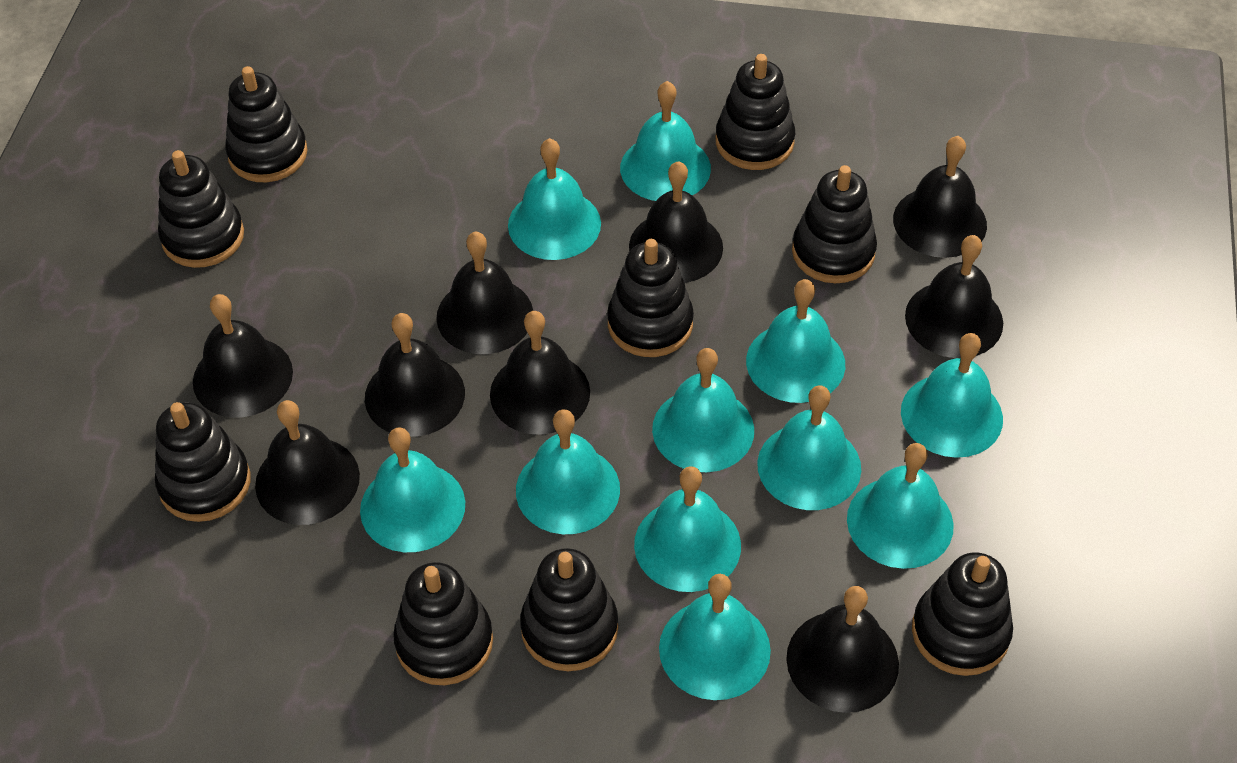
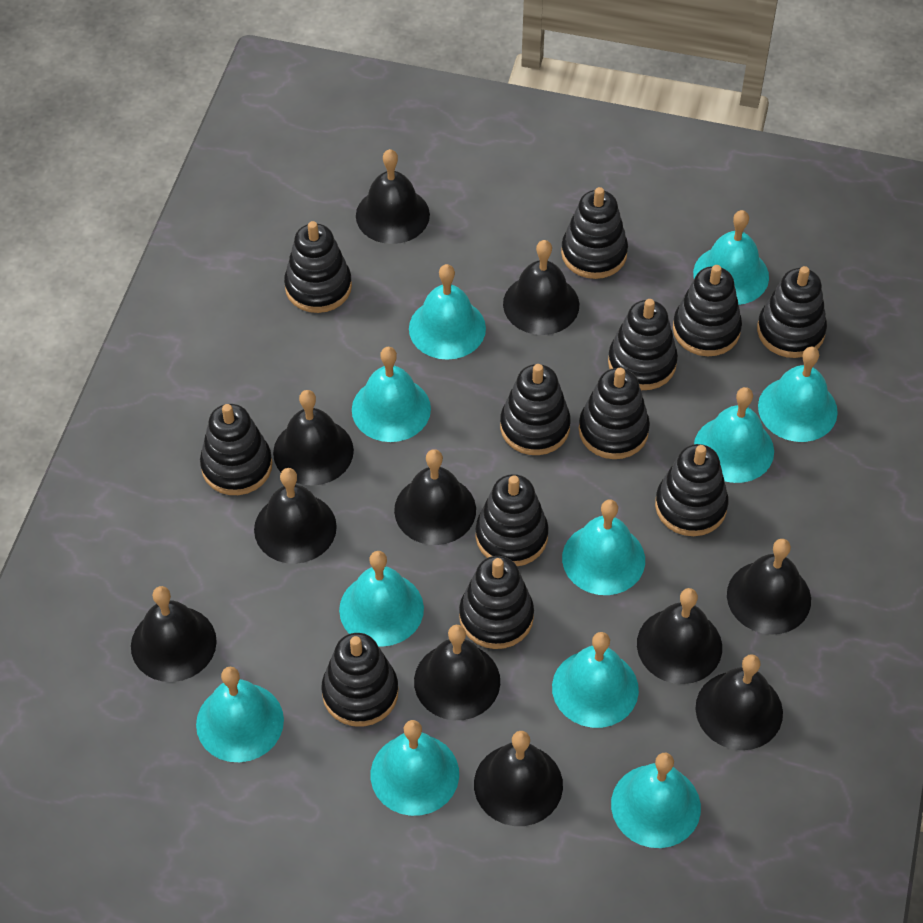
black bell: 9 -> 11
black stacking toy: 9 -> 12

